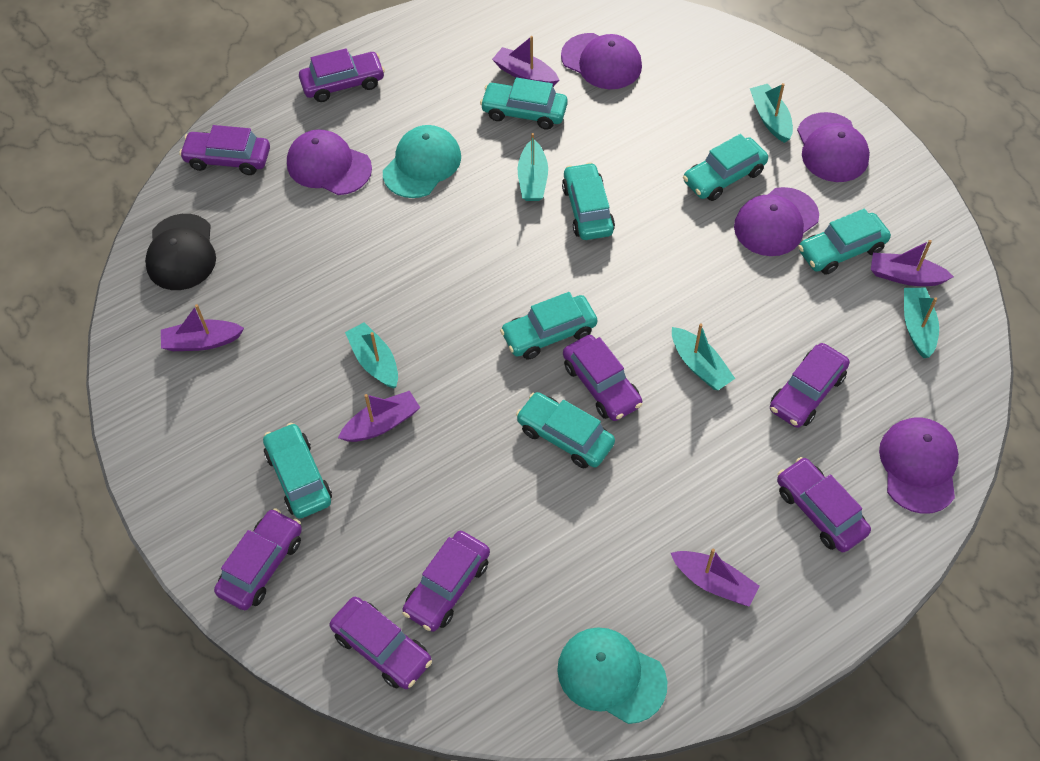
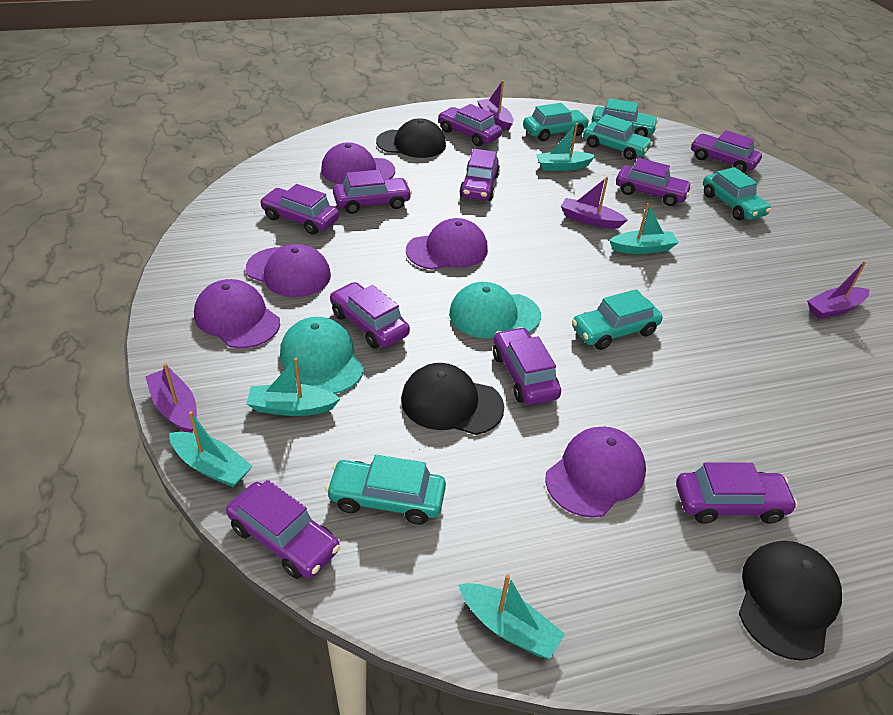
black cap: 1 -> 3
purple boat: 5 -> 4
purple car: 8 -> 10
turquoise car: 7 -> 6

